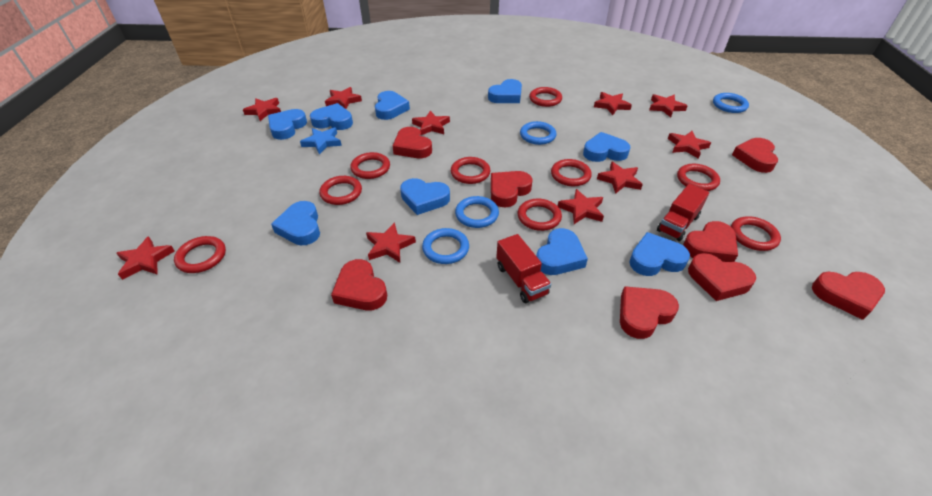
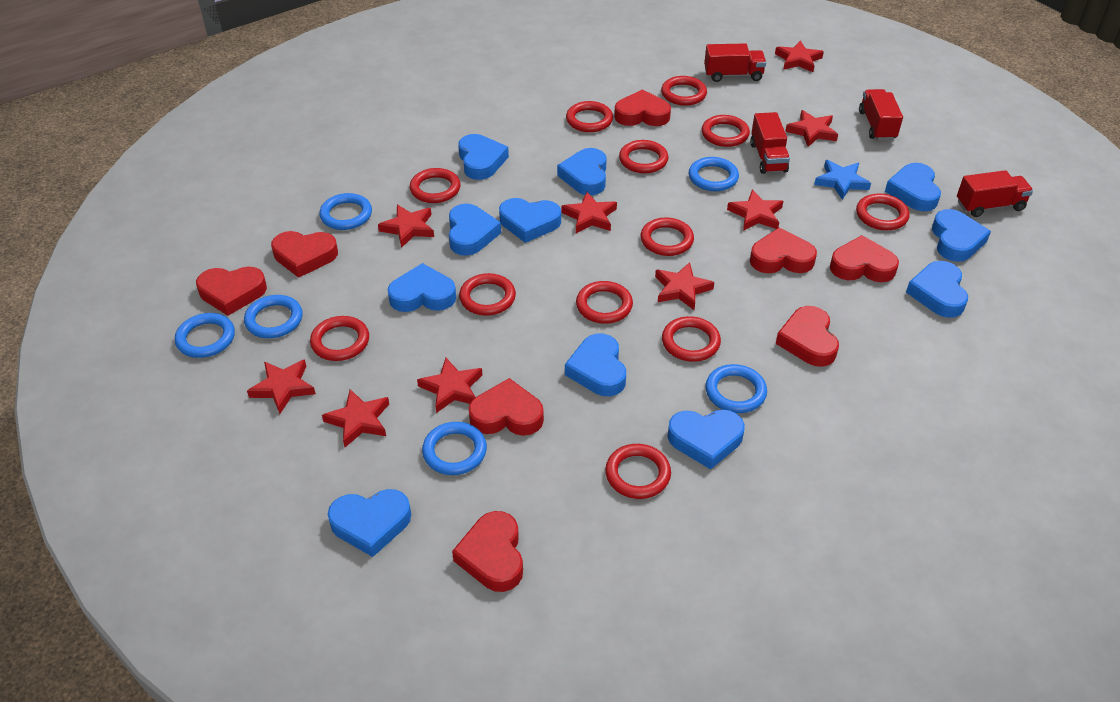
blue heart: 9 -> 11
blue ring: 4 -> 6
red ring: 9 -> 12
red star: 10 -> 9
red truck: 2 -> 4

